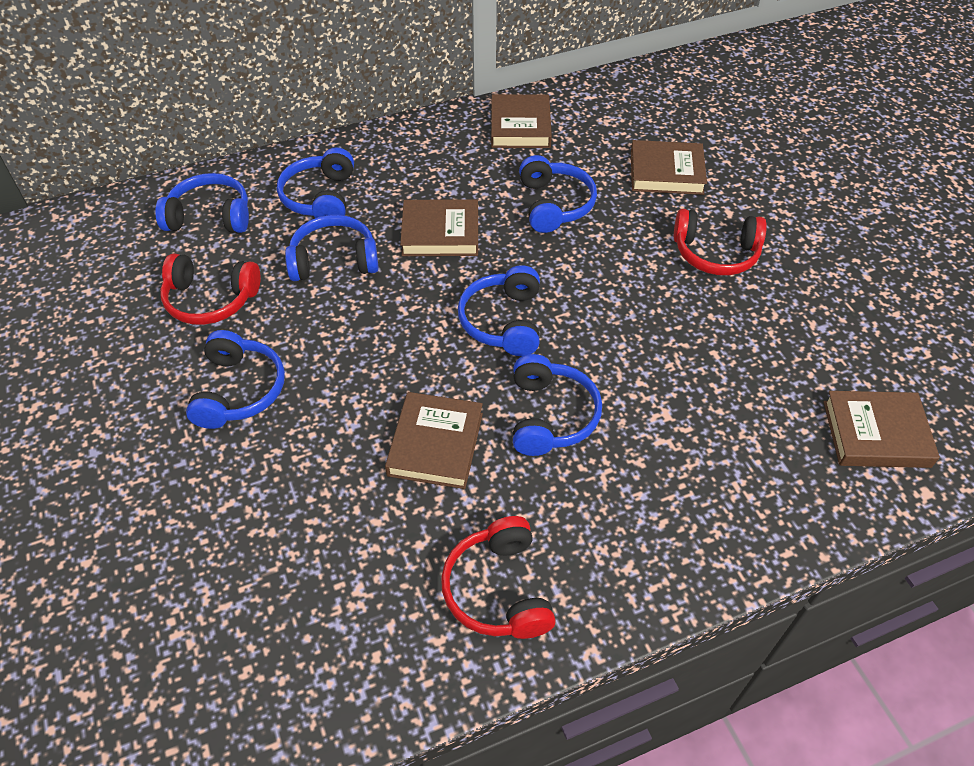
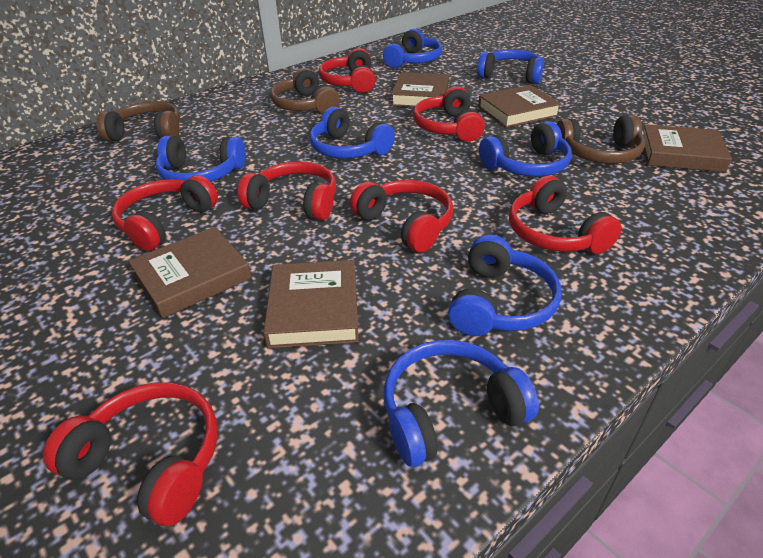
brown headphones: 0 -> 3
red headphones: 3 -> 7

